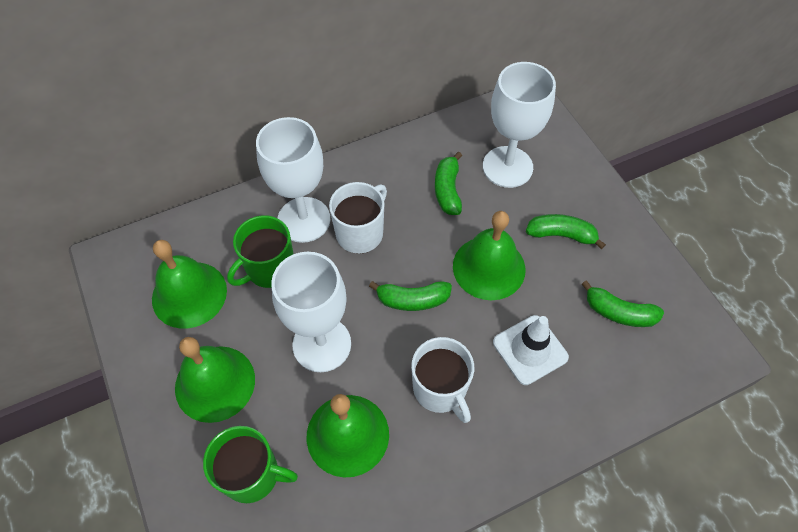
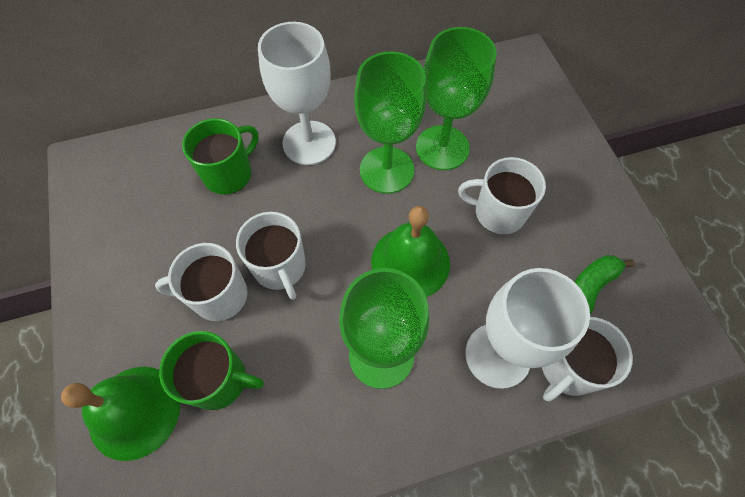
green banana: 4 -> 1
green bell: 4 -> 2
green goblet: 0 -> 3
white goblet: 3 -> 2
white mug: 2 -> 4
white traffic cone: 1 -> 0

